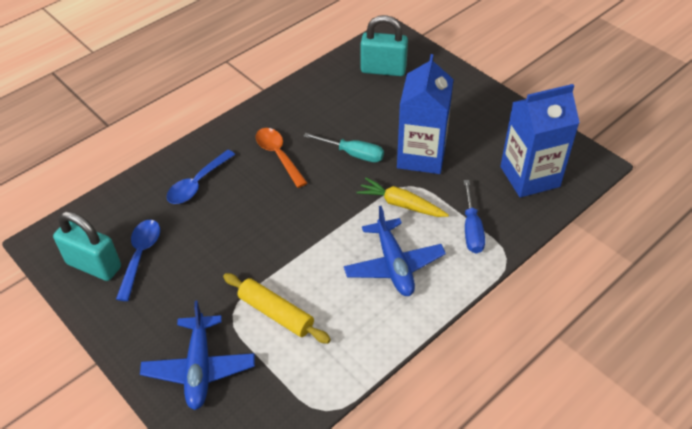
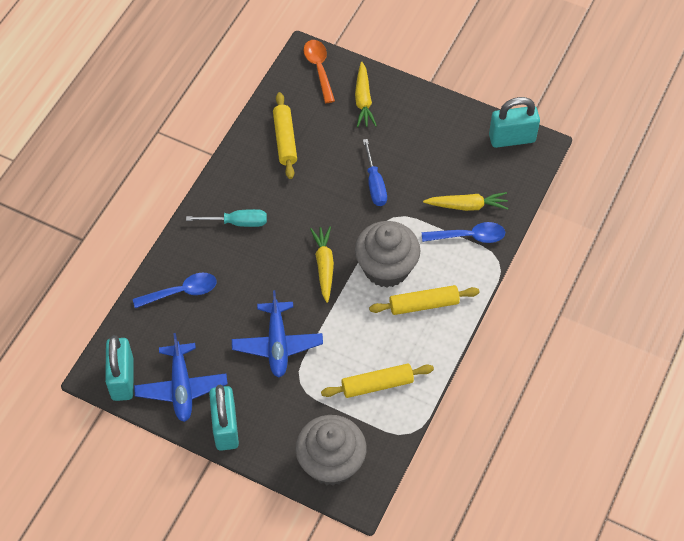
blue carton: 2 -> 0
grey cupcake: 0 -> 2
turquoise padlock: 2 -> 3
yellow carrot: 1 -> 3
yellow rolling pin: 1 -> 3

